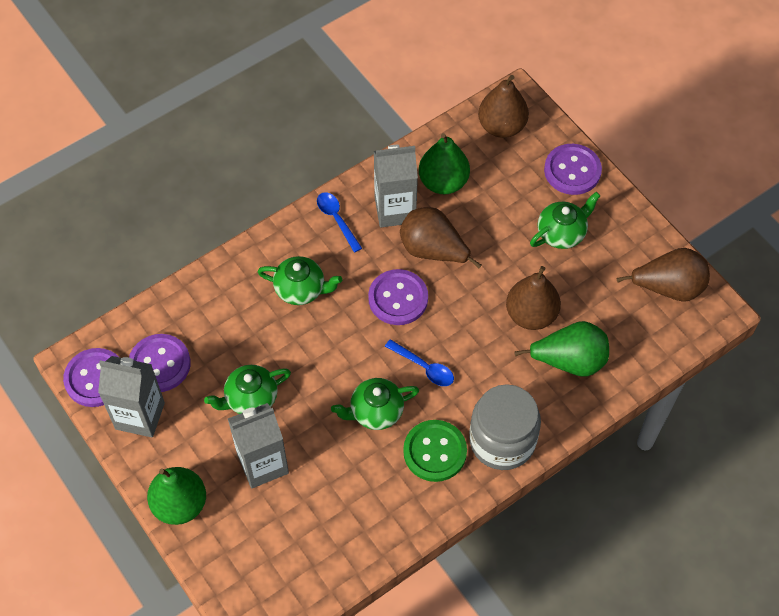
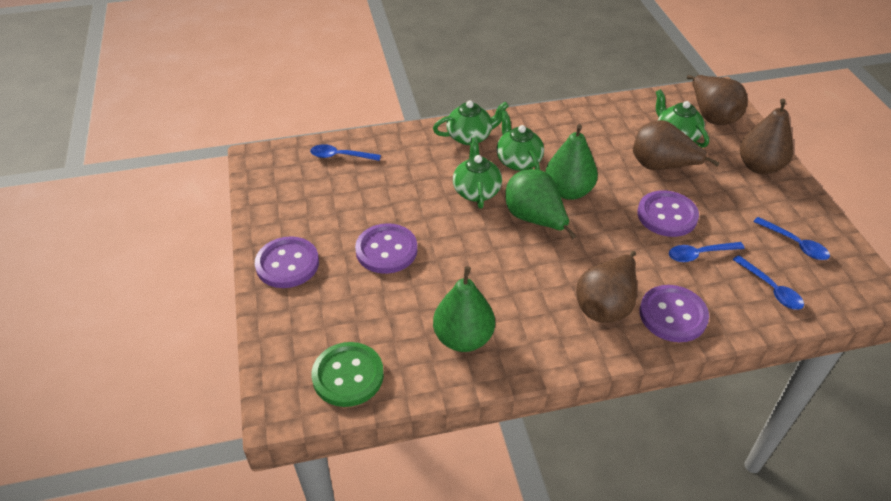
blue spoon: 2 -> 4
grey carton: 3 -> 0
grey jar: 1 -> 0

